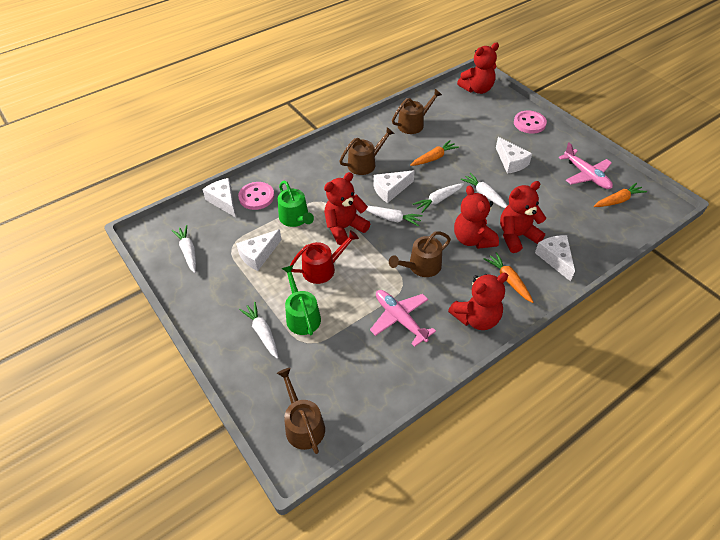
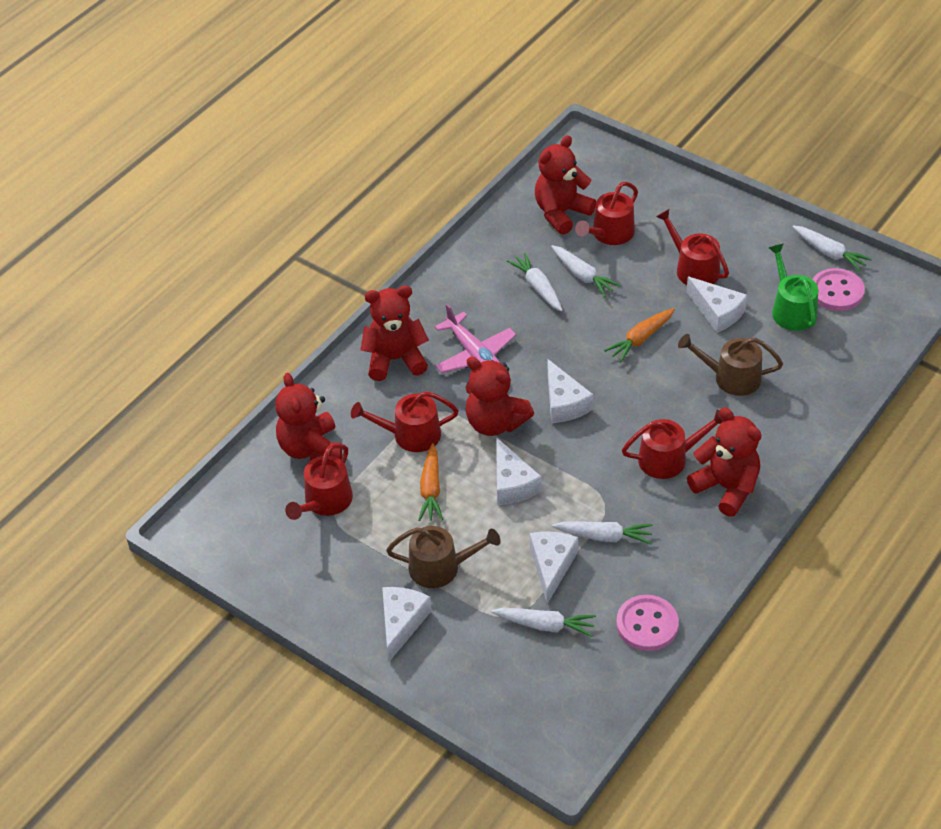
brown watering can: 4 -> 2
green watering can: 2 -> 1
orange carrot: 3 -> 2
pink plane: 2 -> 1
red watering can: 1 -> 5

